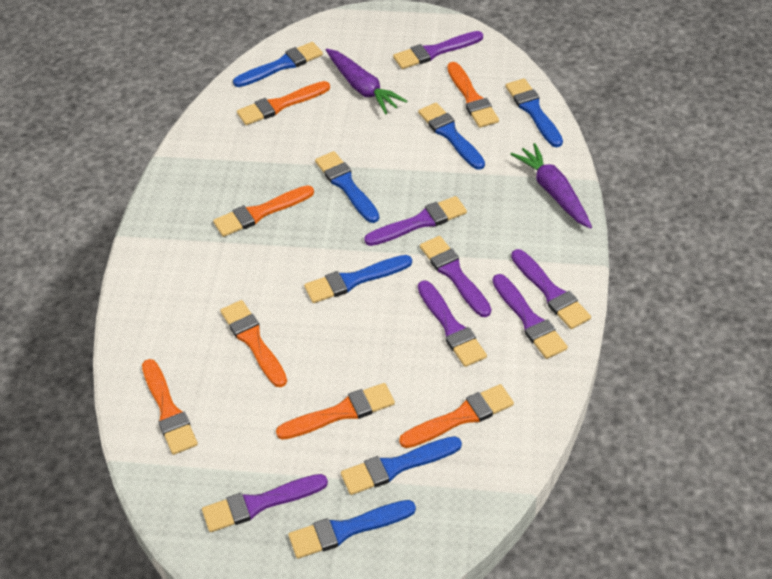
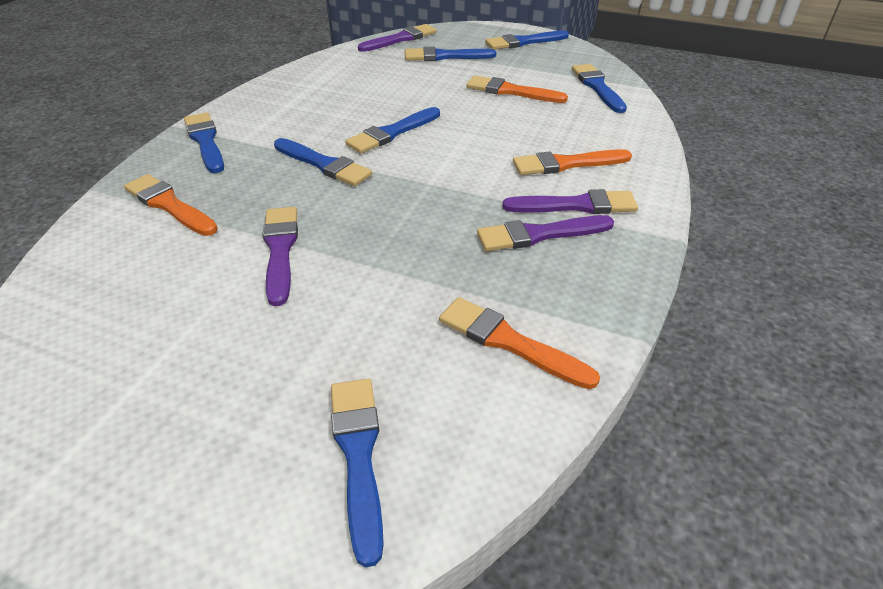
orange brush: 7 -> 4
purple brush: 7 -> 4
purple carrot: 2 -> 0

